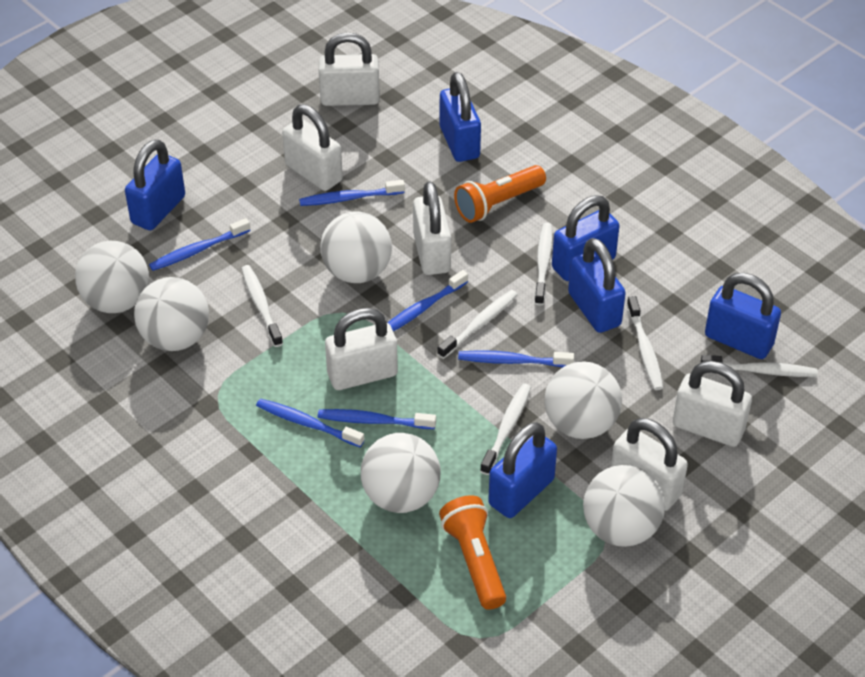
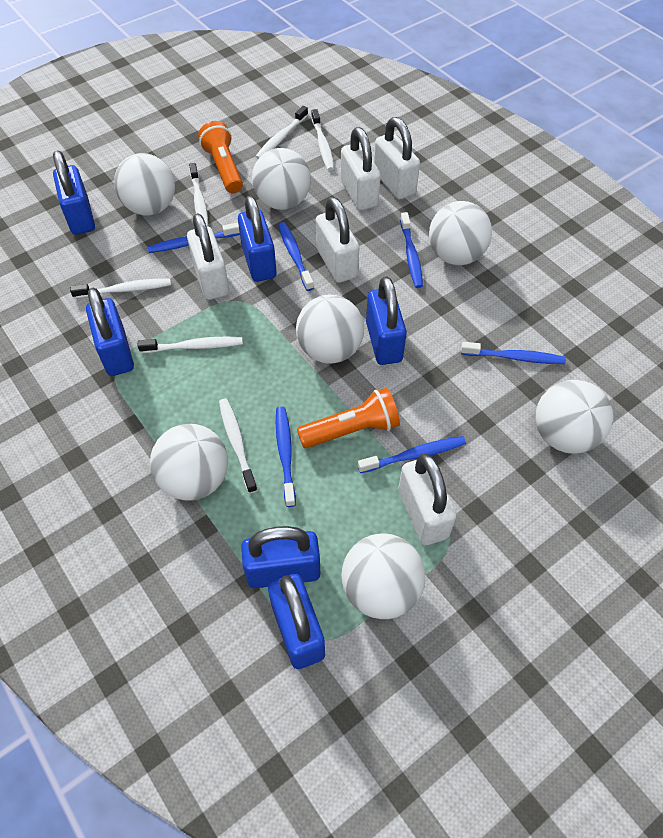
white ball: 6 -> 7
white padlock: 6 -> 5

